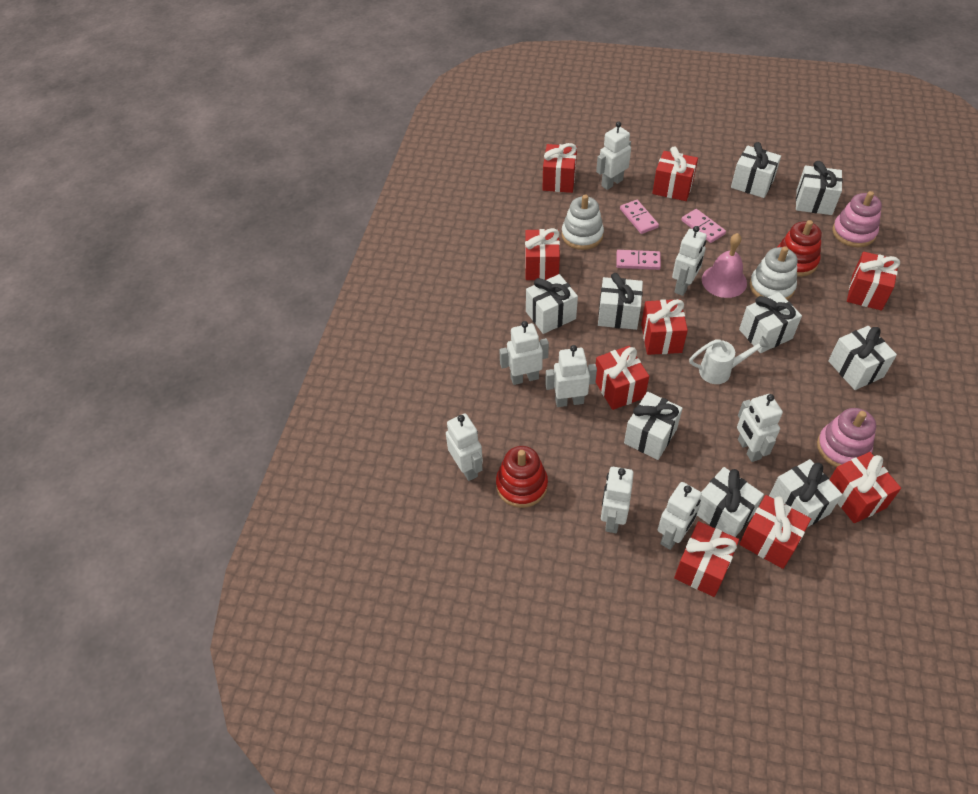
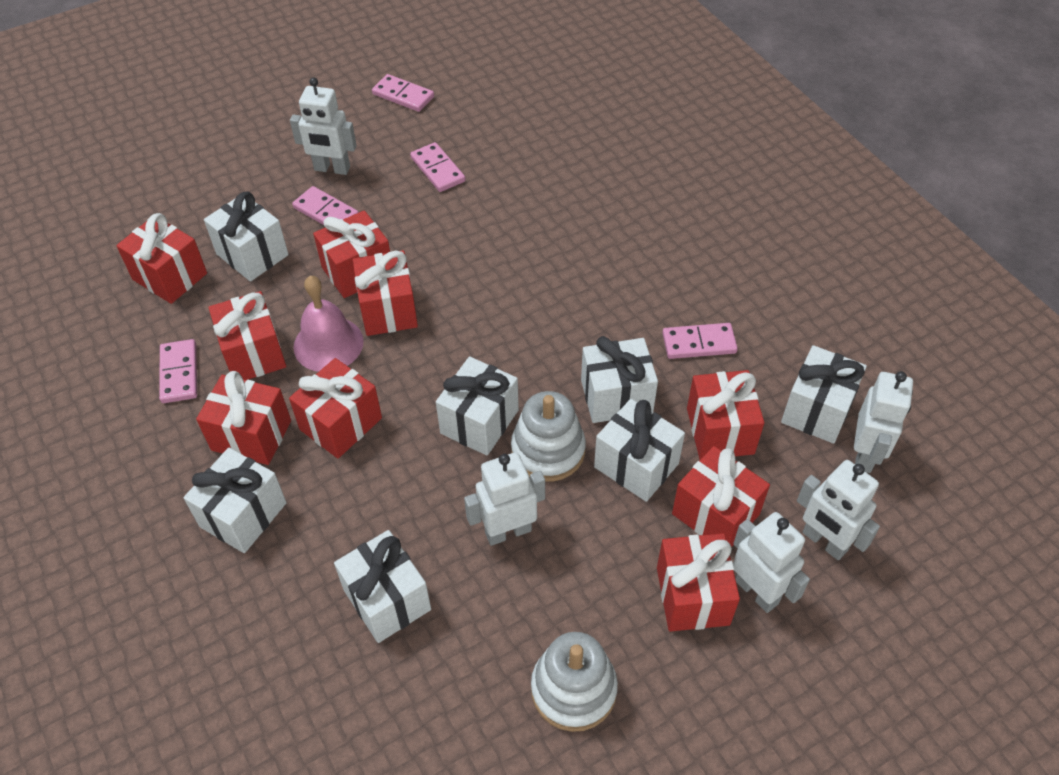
pink domino: 3 -> 5
pink stacking toy: 2 -> 0
red stacking toy: 2 -> 0
white gift: 9 -> 7
white robot: 8 -> 5
white watering can: 1 -> 0

